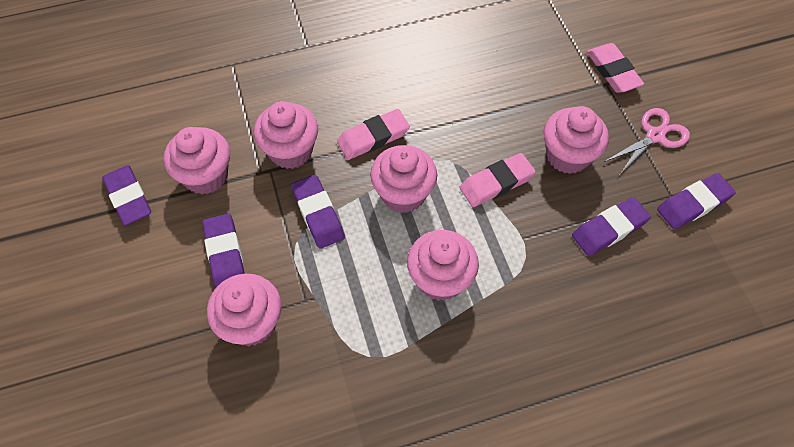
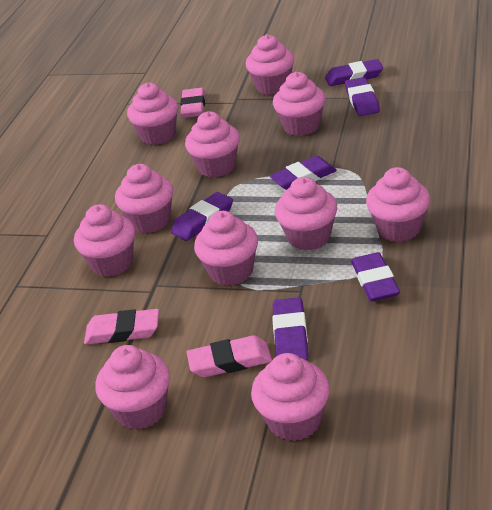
pink cupcake: 6 -> 11
pink scissors: 1 -> 0
purple eraser: 5 -> 6

